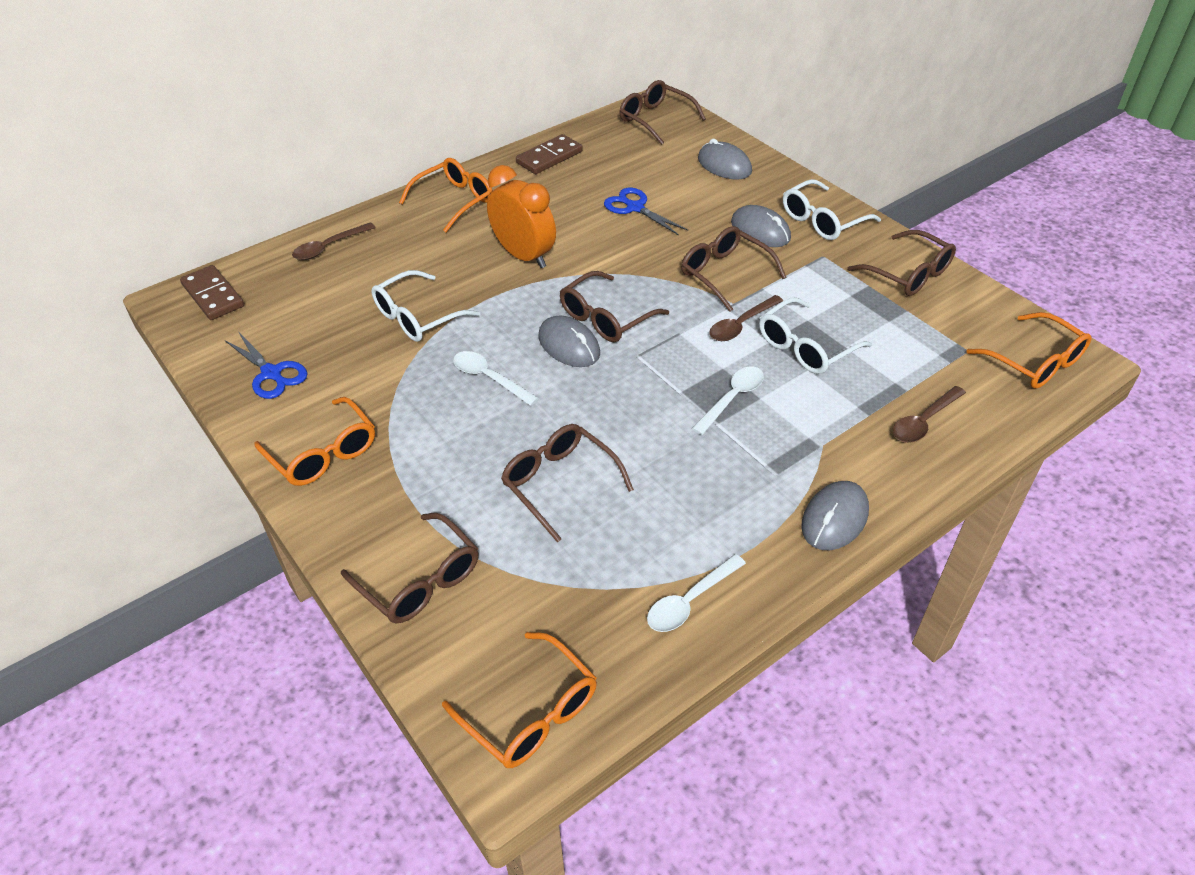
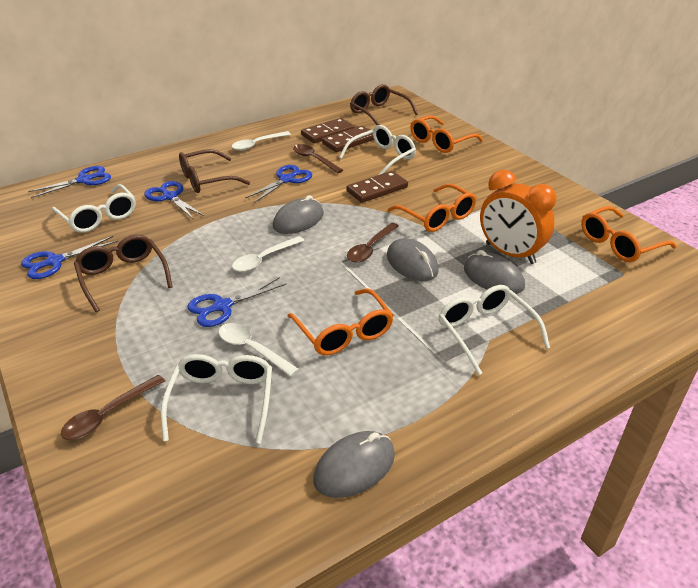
blue scissors: 2 -> 5
brown domino: 2 -> 3
brown glasses: 6 -> 3
white glasses: 3 -> 4

